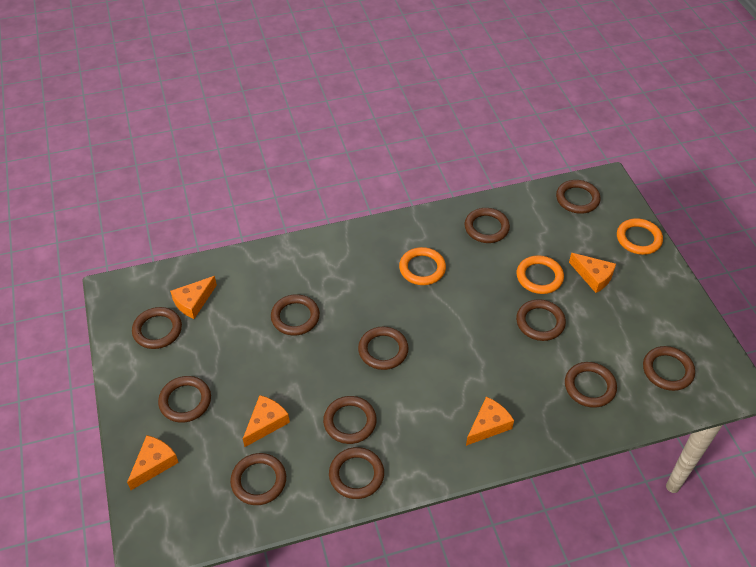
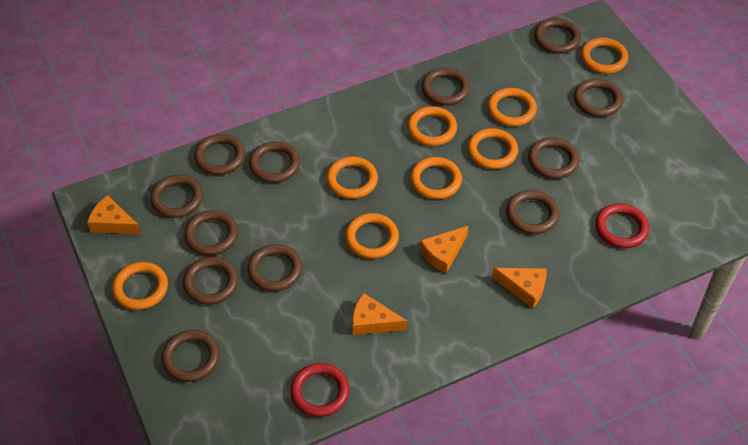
orange cheese: 5 -> 4
orange ring: 3 -> 8
red ring: 0 -> 2

